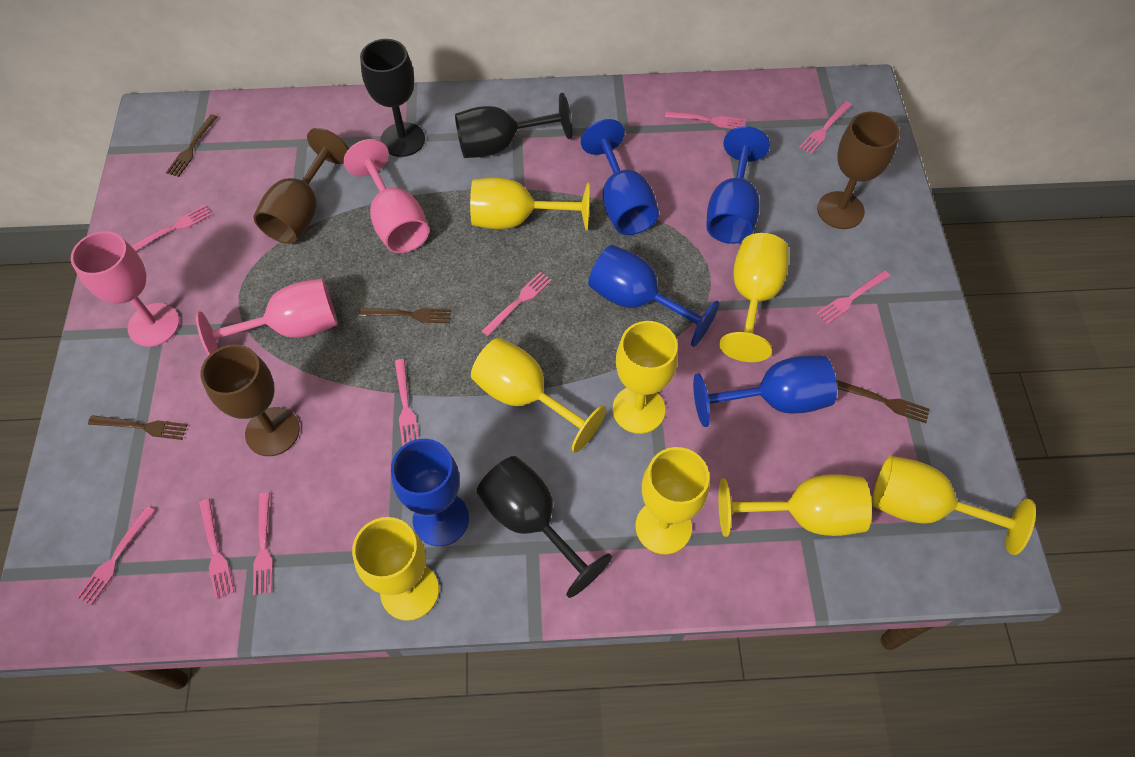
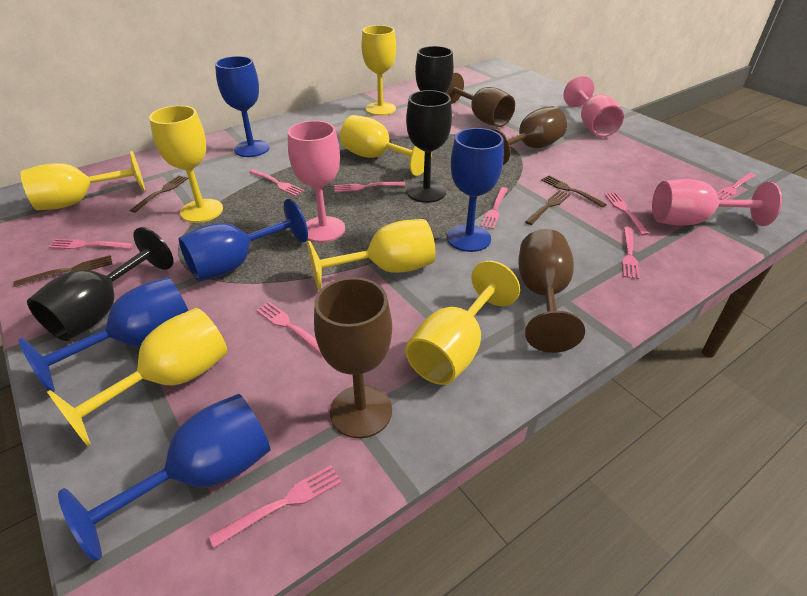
brown goblet: 3 -> 4
yellow goblet: 8 -> 7

